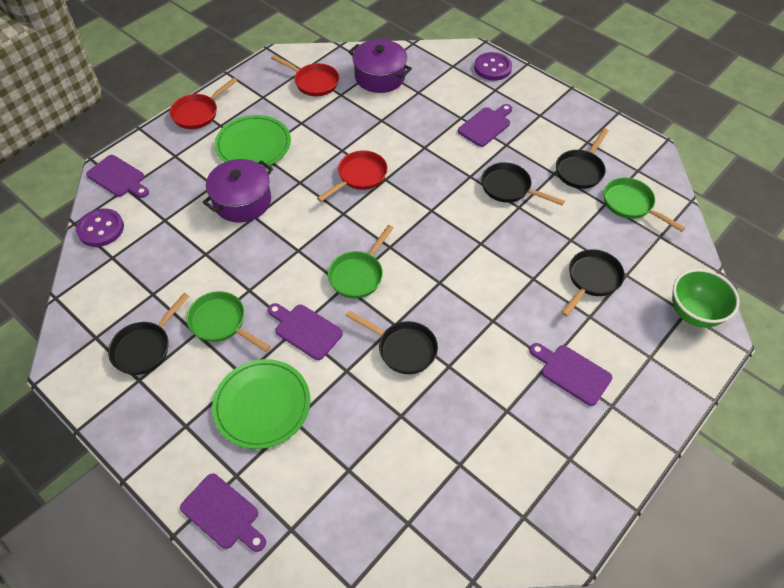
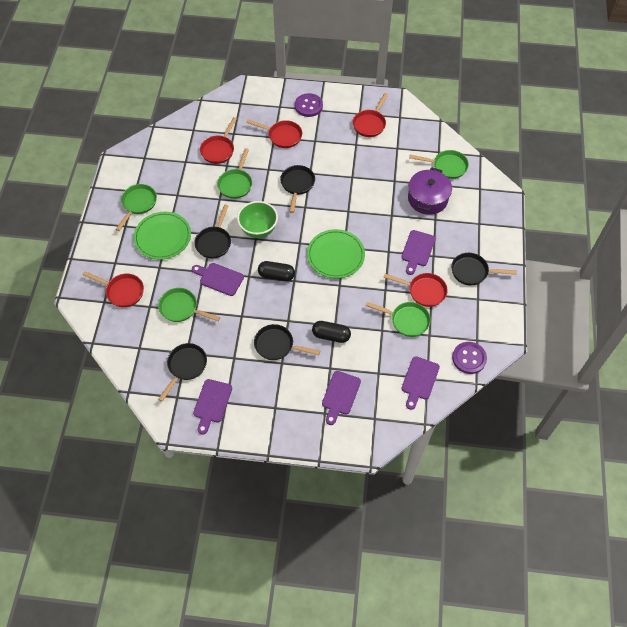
black capsule: 0 -> 2
green pan: 3 -> 5
purple pot: 2 -> 1
red pan: 3 -> 5

